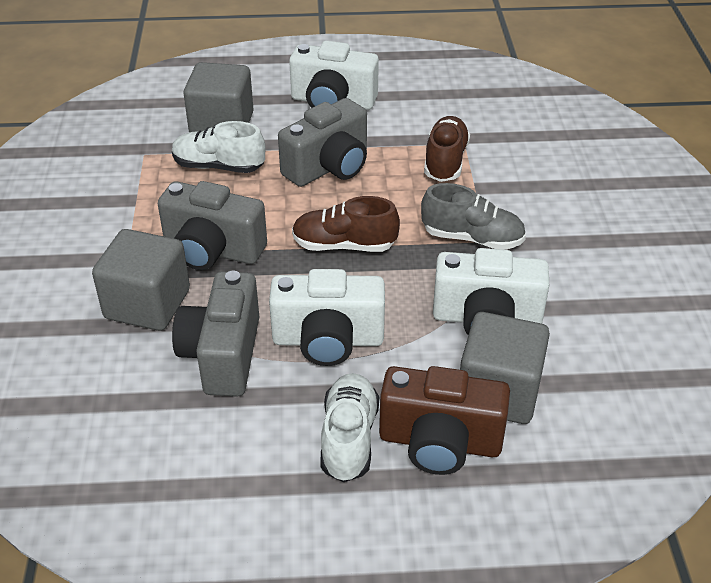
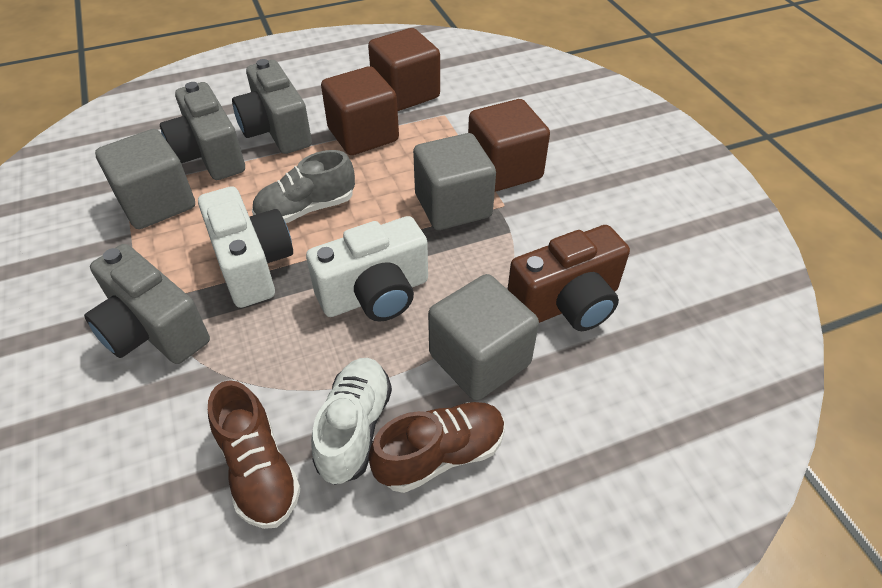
brown cube: 0 -> 3
white camera: 3 -> 2
white shoe: 2 -> 1

